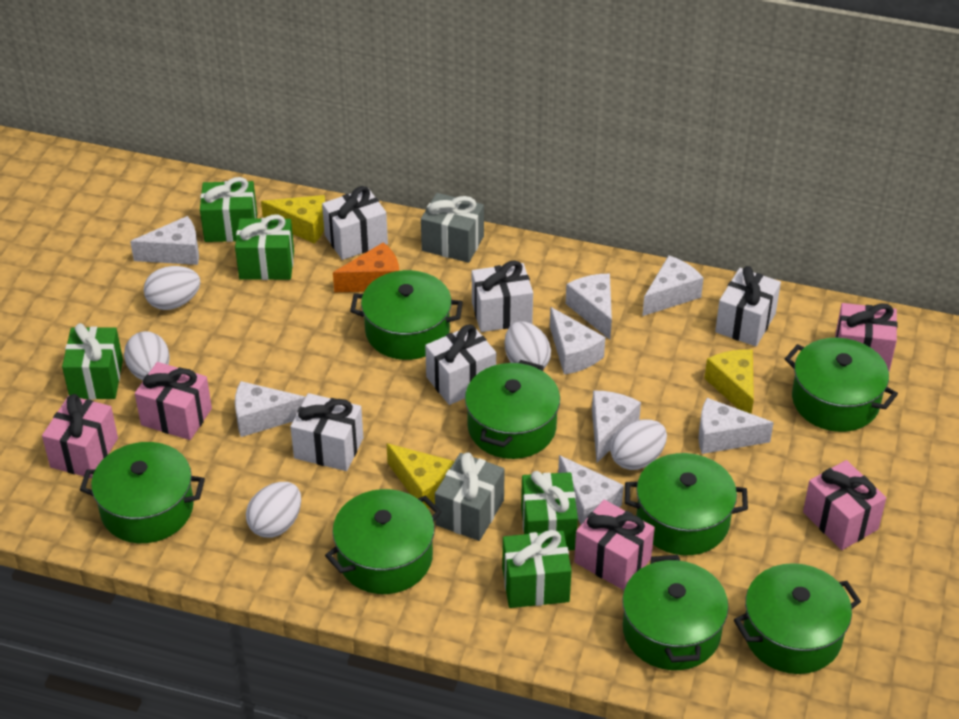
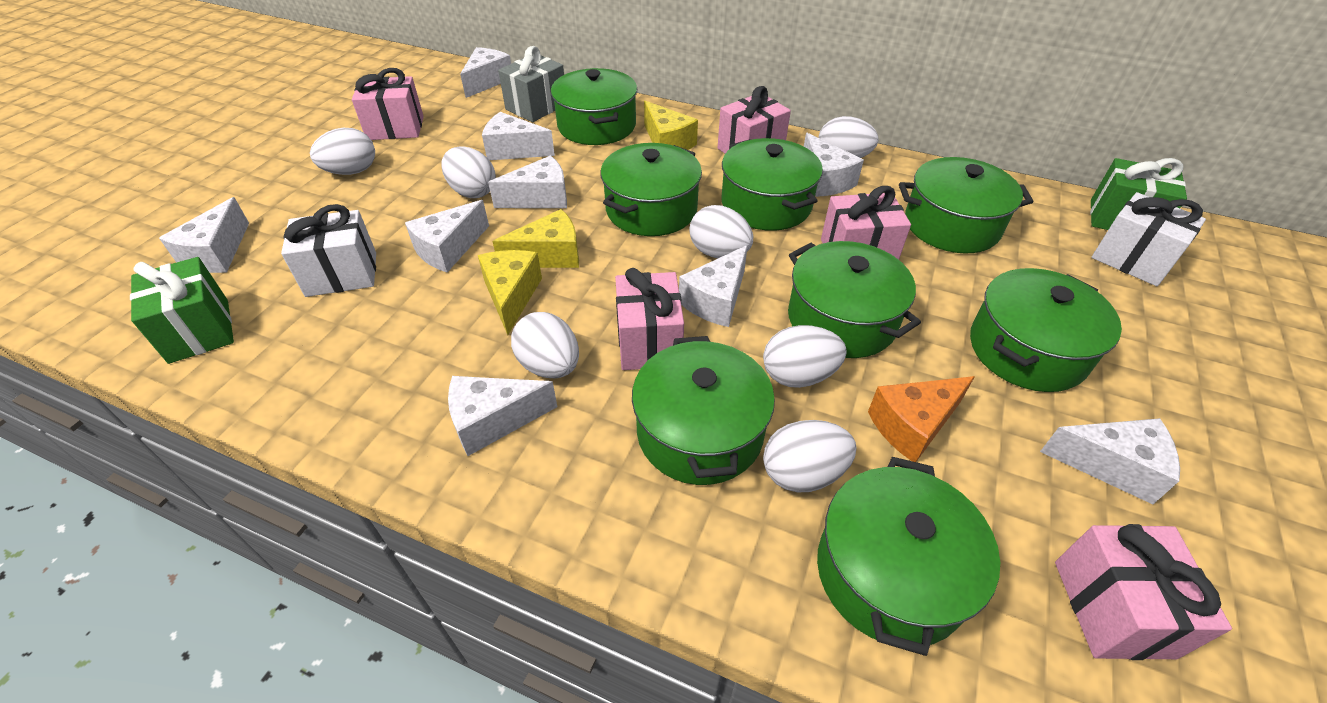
green gift: 5 -> 2
grey gift: 2 -> 1
white cheese: 8 -> 9
white egg: 5 -> 7
white gift: 5 -> 2

